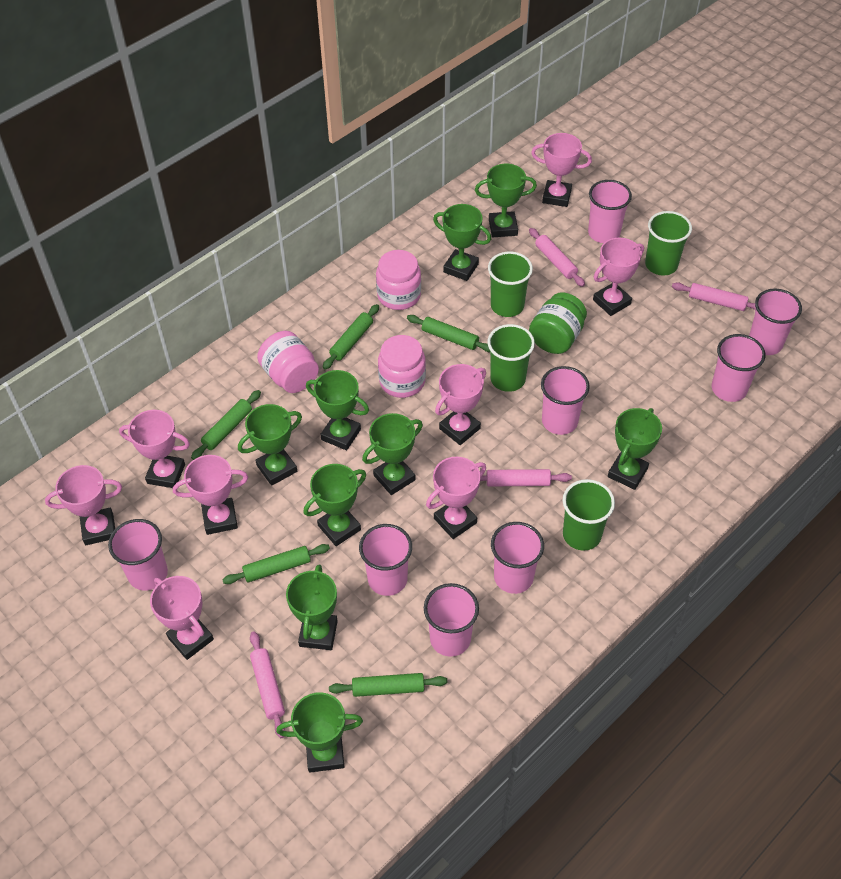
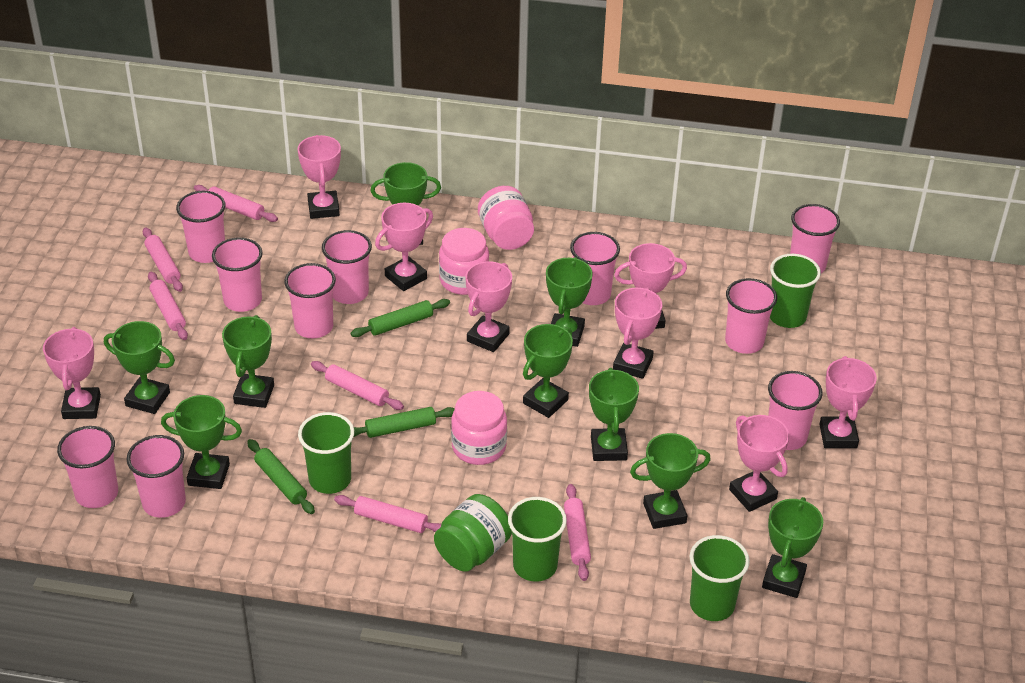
green rolling pin: 5 -> 3
pink cup: 8 -> 10
pink rolling pin: 4 -> 6

